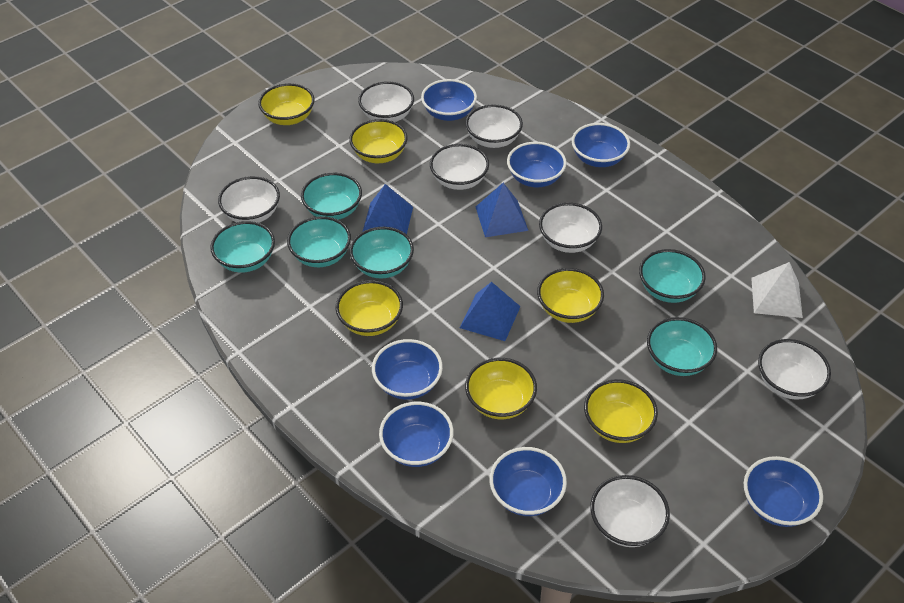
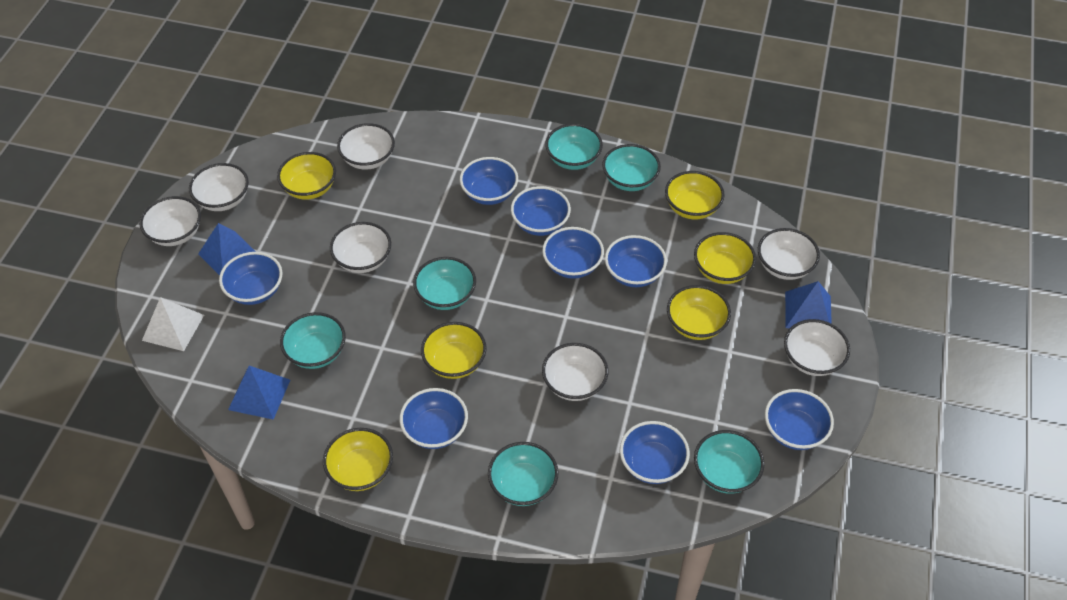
blue bowl: 7 -> 8

